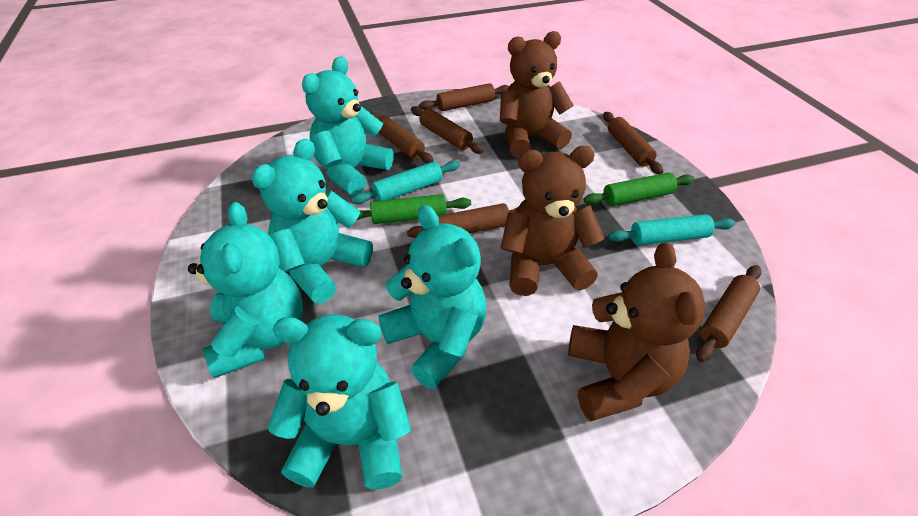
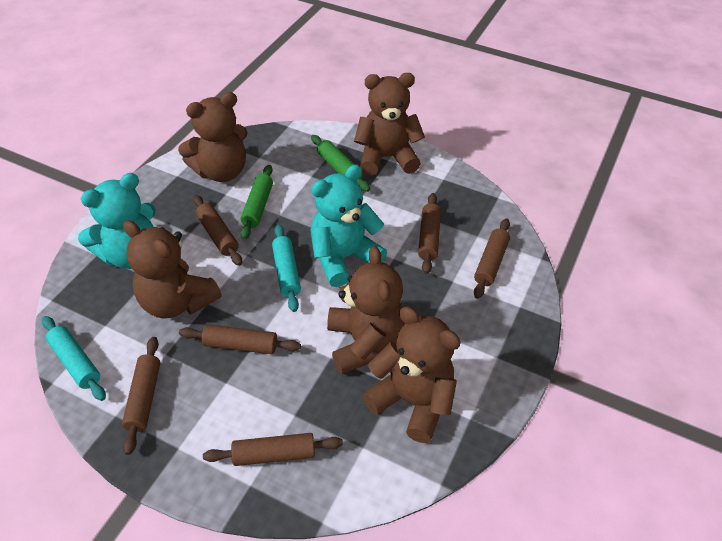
brown teddy bear: 3 -> 5
turquoise teddy bear: 5 -> 2

